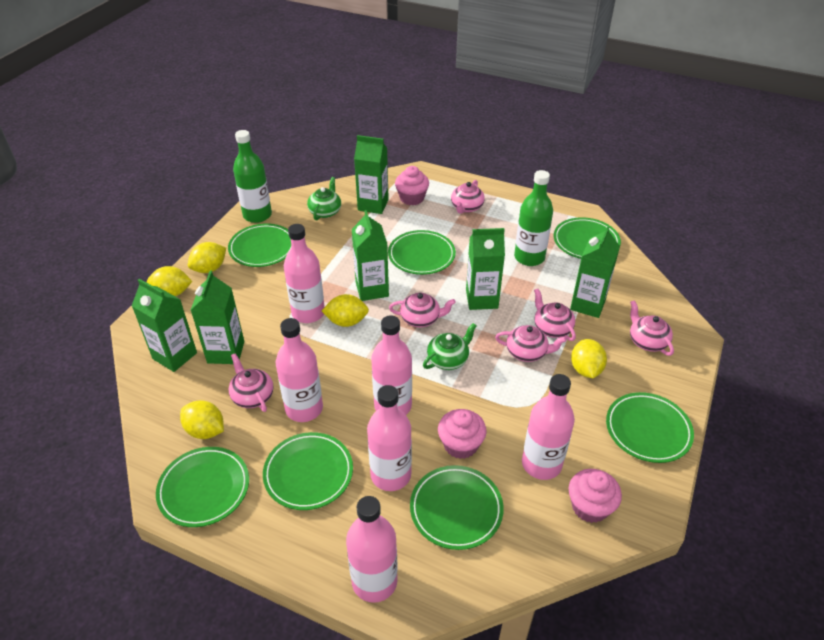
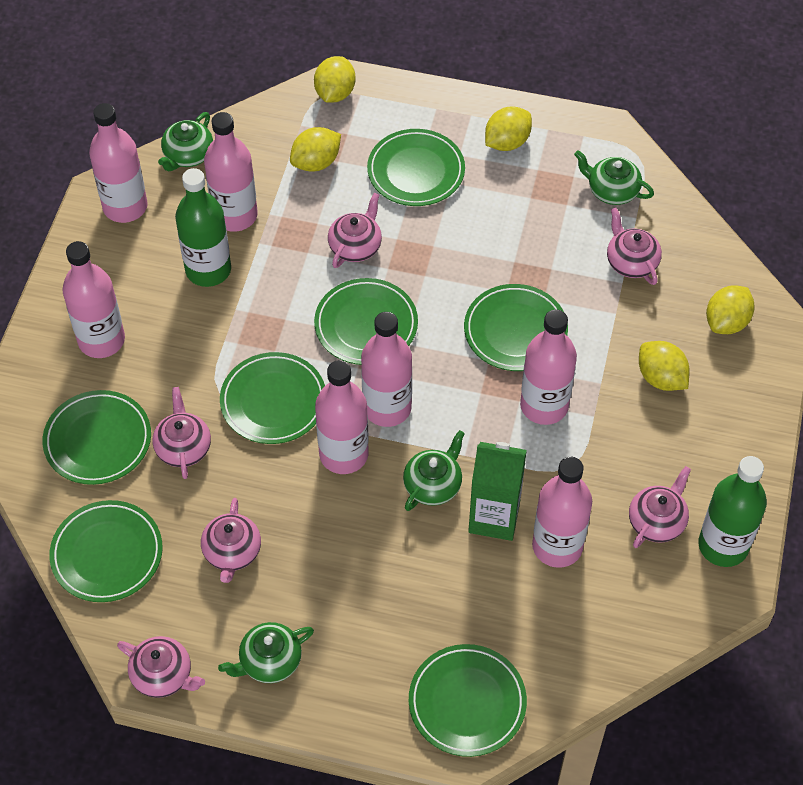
green carton: 6 -> 1
green teapot: 2 -> 4
pink bottle: 6 -> 7
pink cupcake: 3 -> 0

